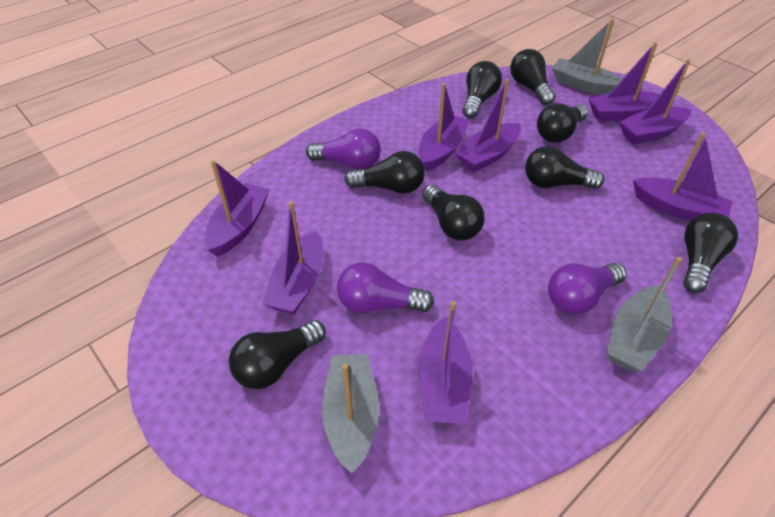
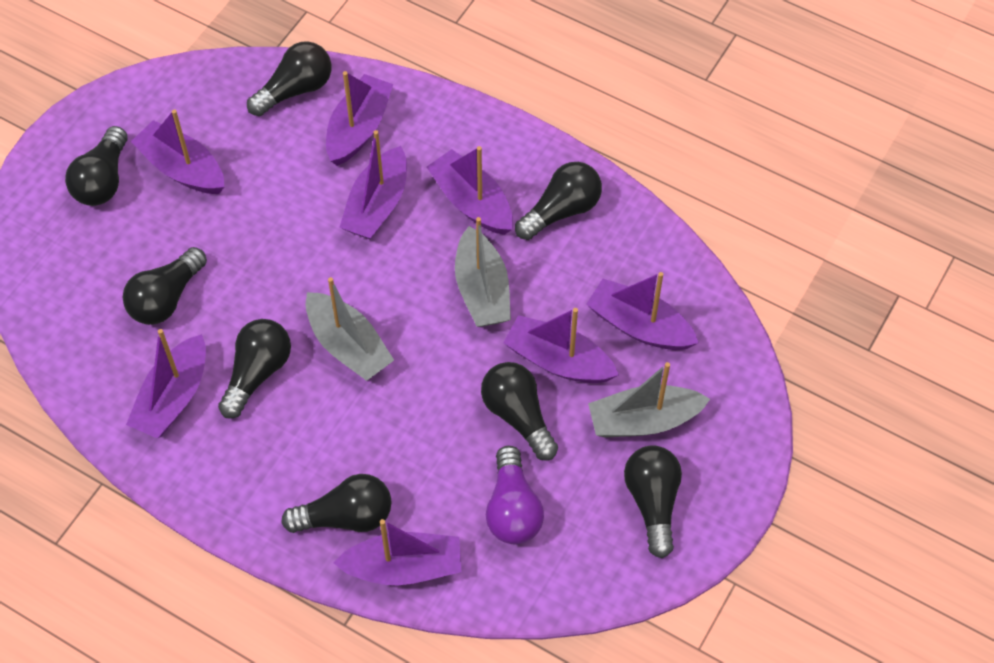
purple light bulb: 3 -> 1

